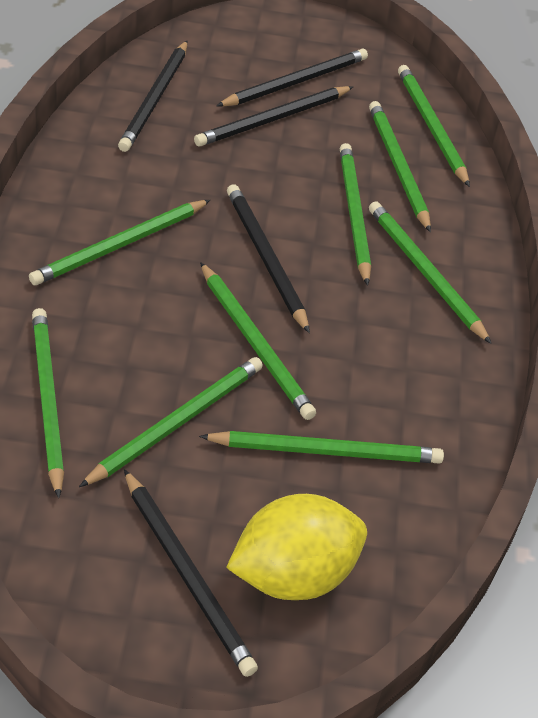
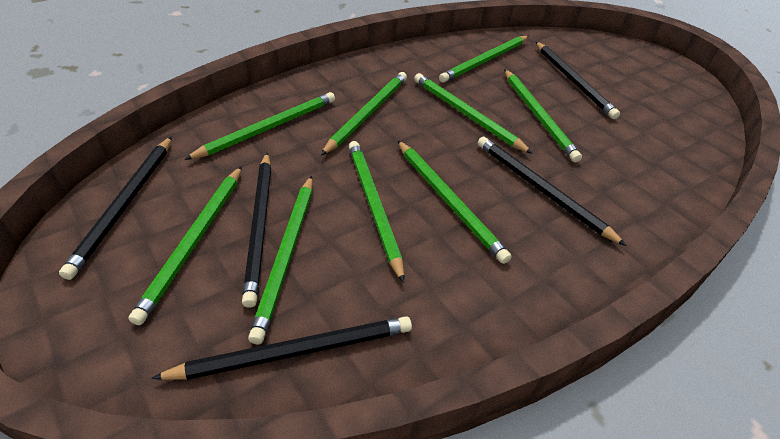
yellow lemon: 1 -> 0

